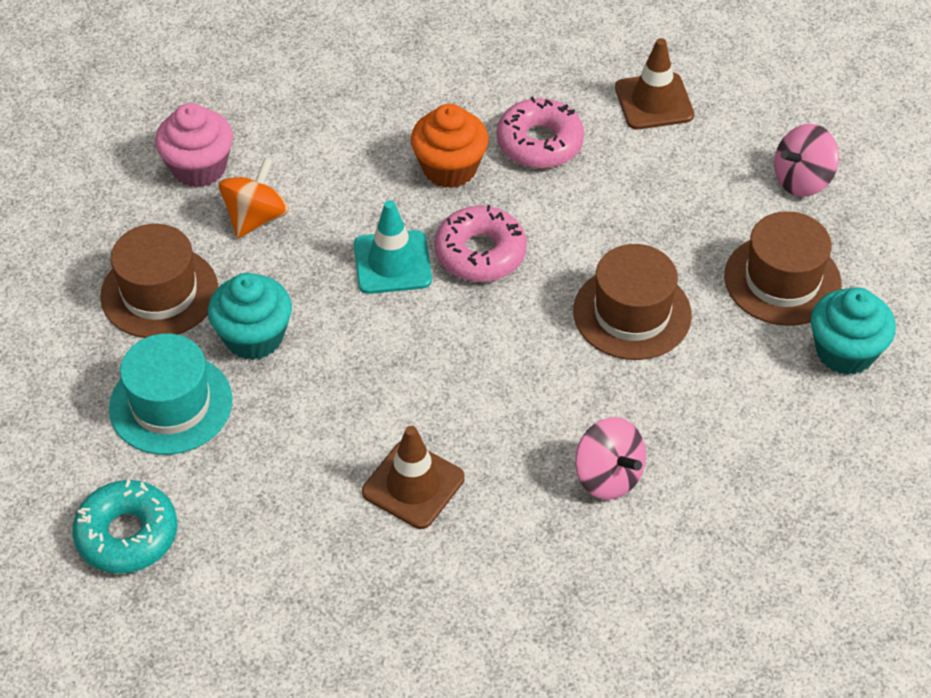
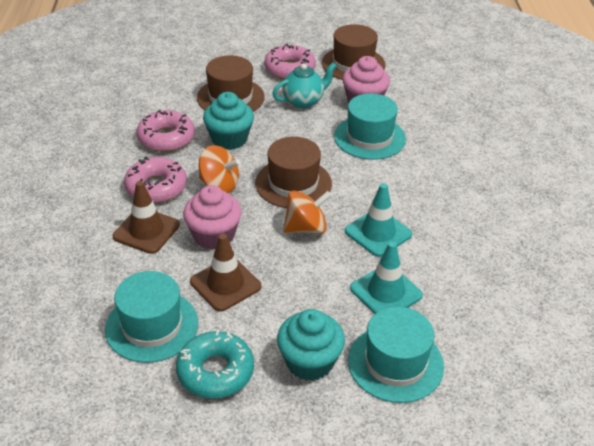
orange cupcake: 1 -> 0
orange spinning top: 1 -> 2
pink cupcake: 1 -> 2
pink donut: 2 -> 3
pink spinning top: 2 -> 0
turquoise hat: 1 -> 3
turquoise teapot: 0 -> 1
turquoise traffic cone: 1 -> 2

